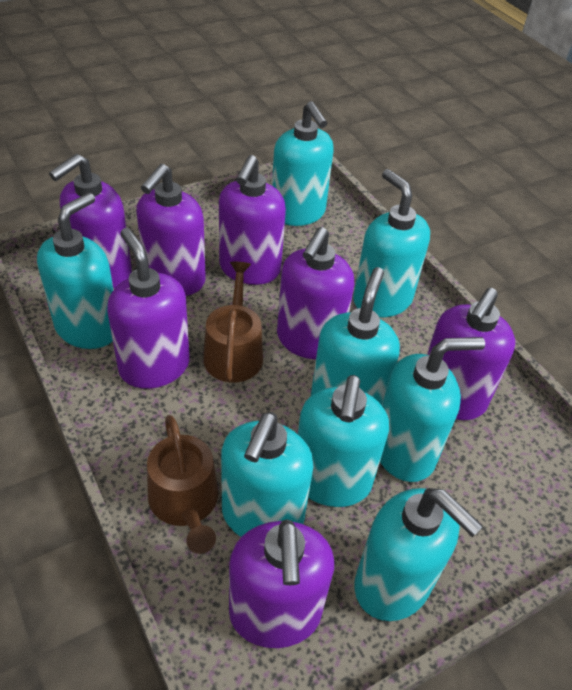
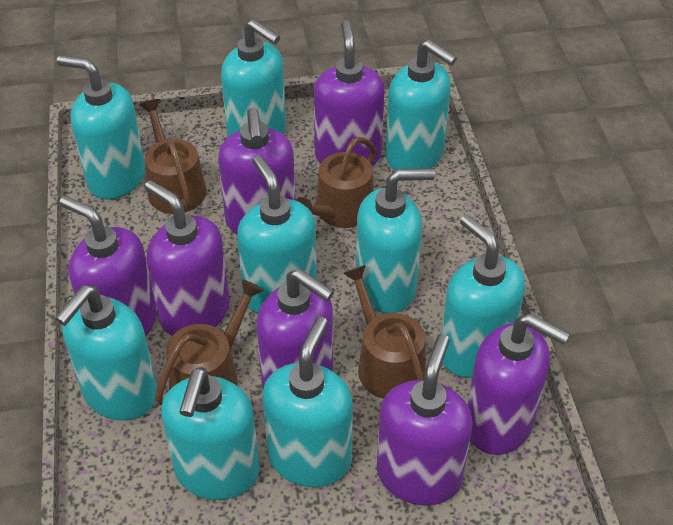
brown watering can: 2 -> 4
turquoise soap dispenser: 8 -> 9

